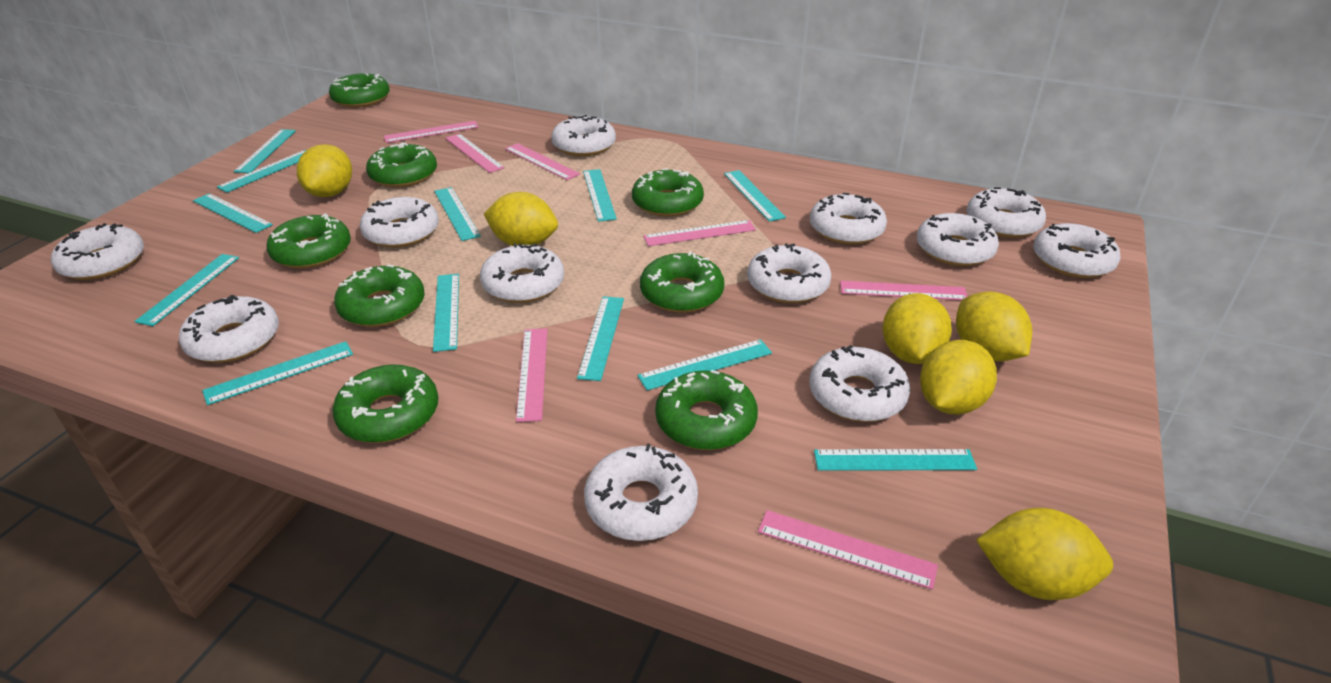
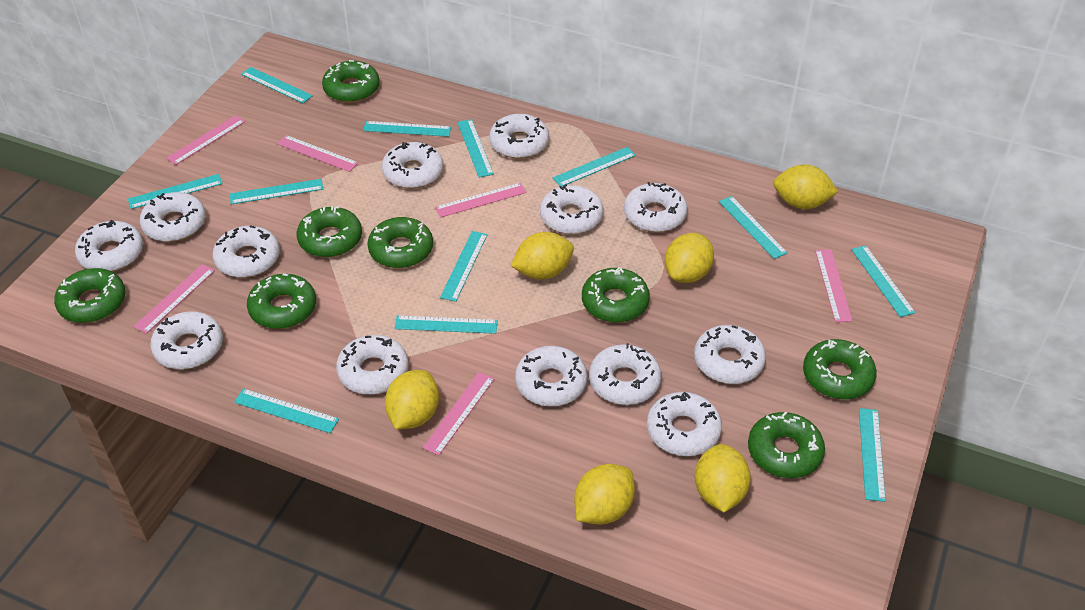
pink ruler: 7 -> 6
white donut: 12 -> 13

